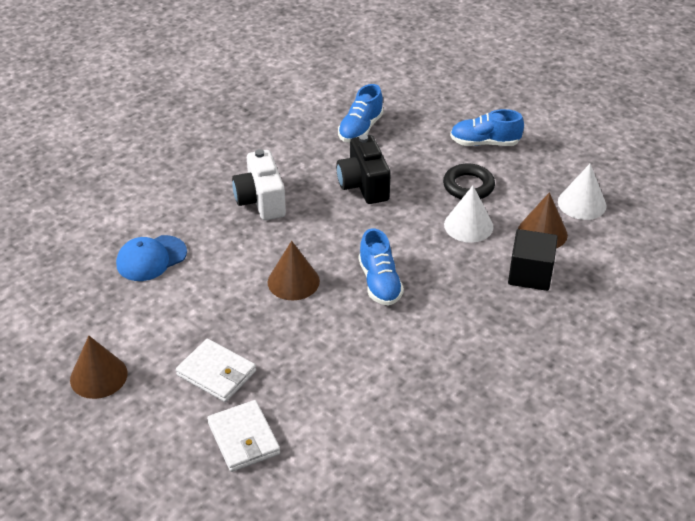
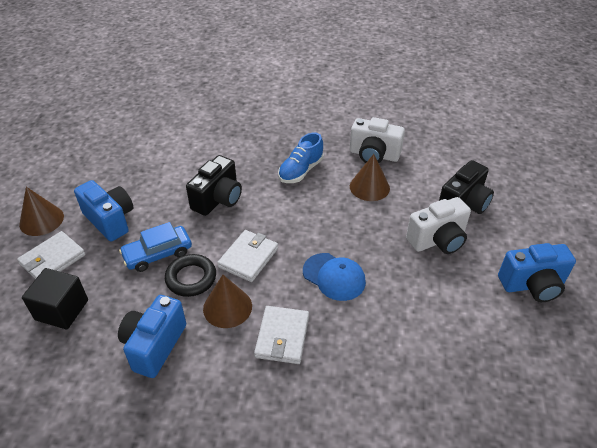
black camera: 1 -> 2
blue camera: 0 -> 3
blue car: 0 -> 1
blue shoe: 3 -> 1
white camera: 1 -> 2
white cone: 2 -> 0
white wallet: 2 -> 3

